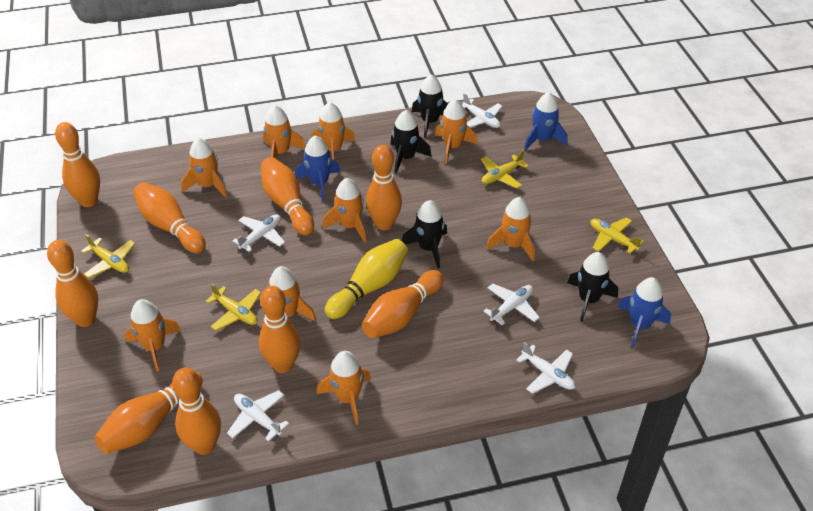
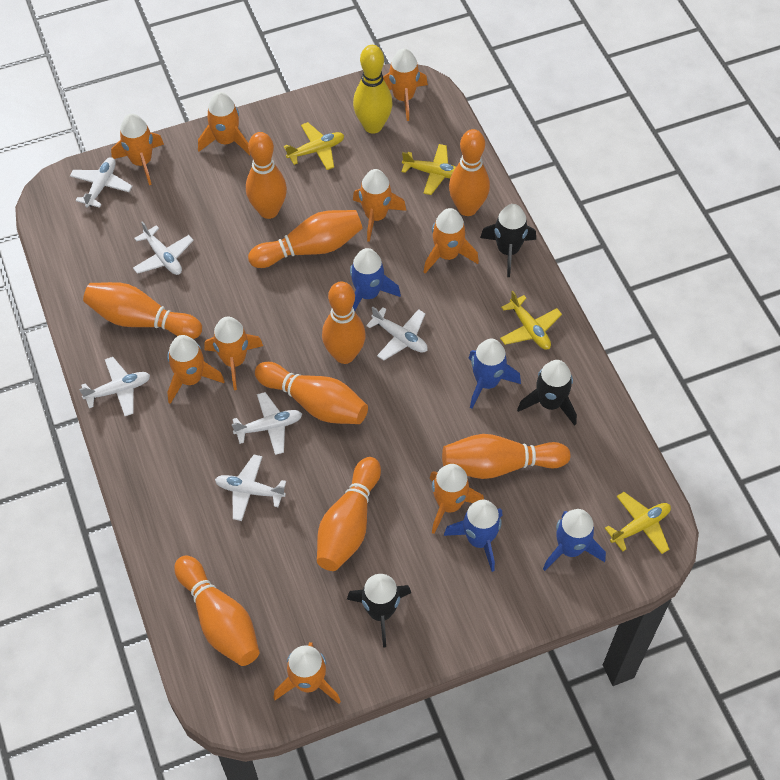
black rocket: 4 -> 3
blue rocket: 3 -> 4
white plane: 5 -> 6

